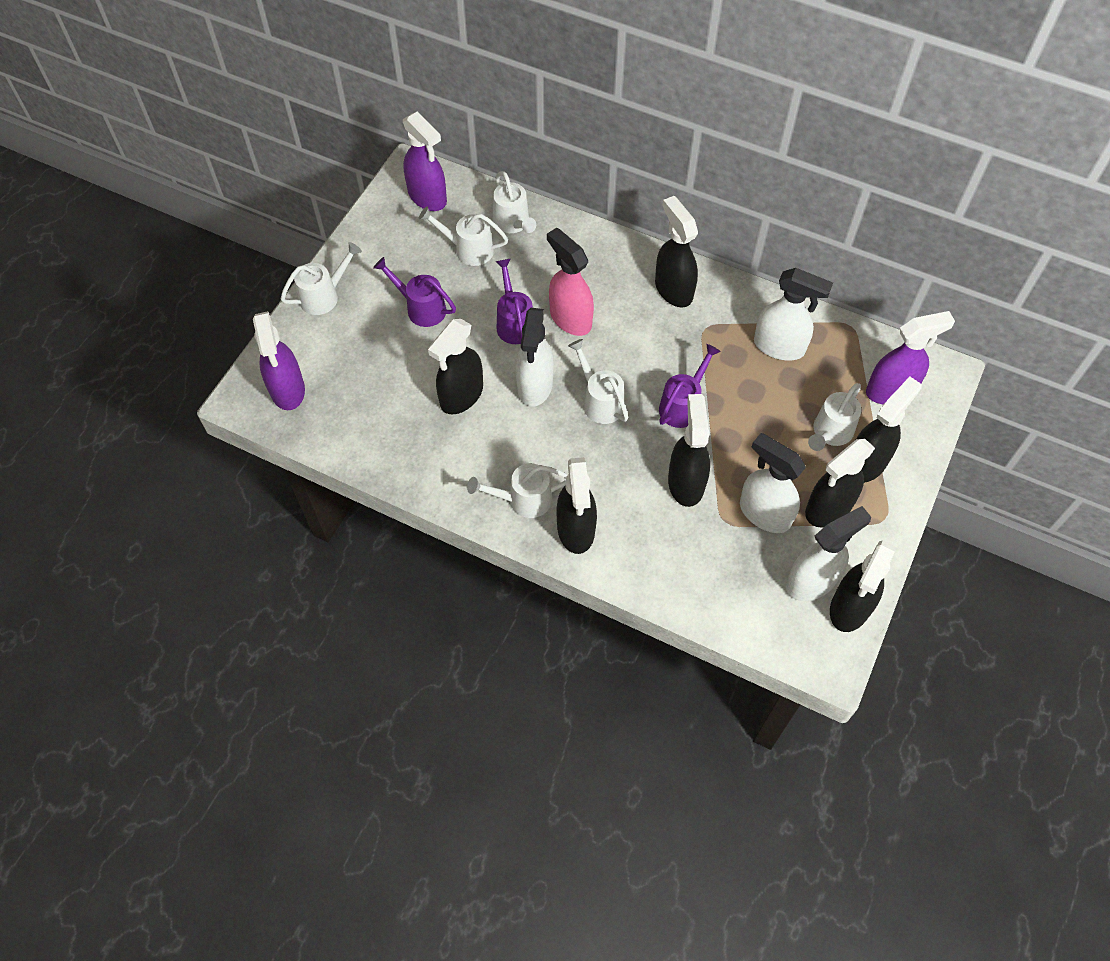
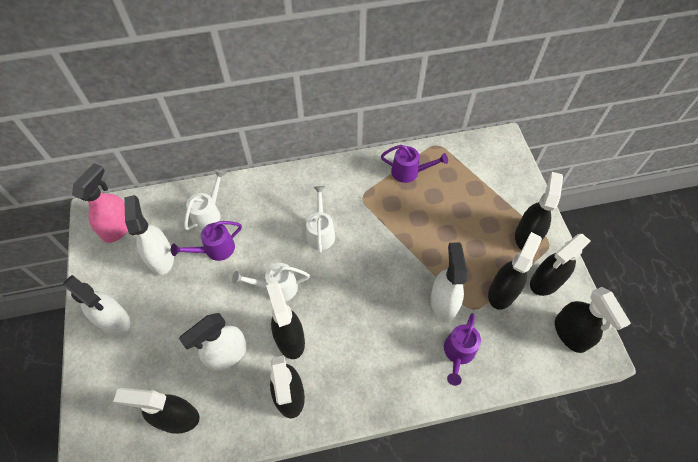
purple spray bottle: 3 -> 0
white watering can: 6 -> 3

